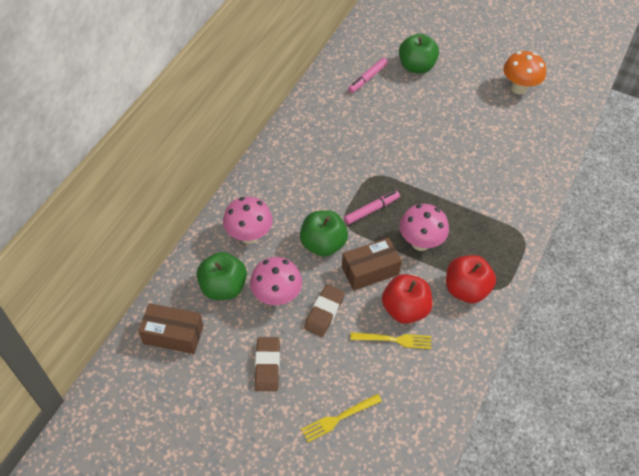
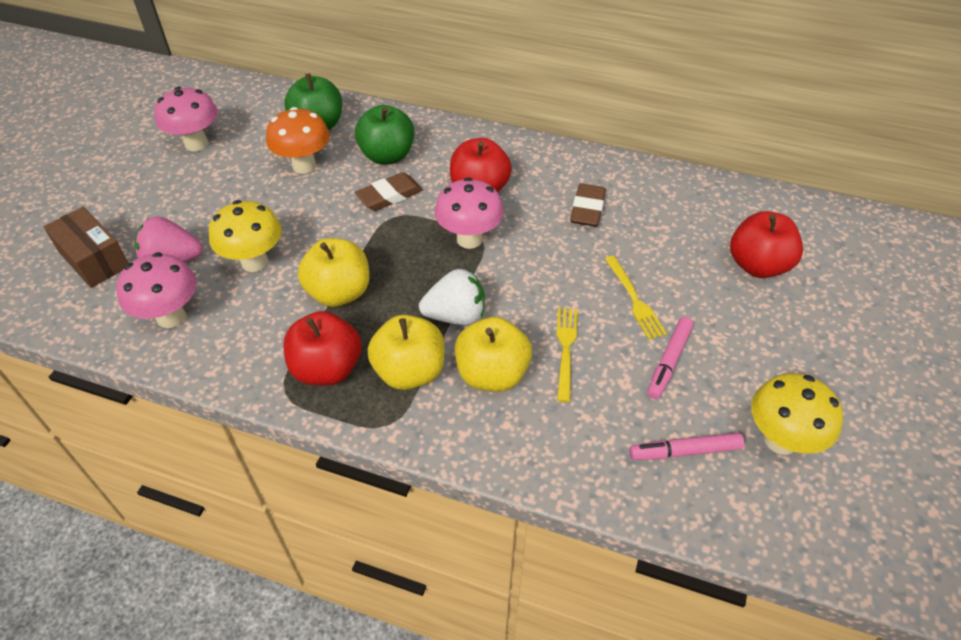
brown box: 2 -> 1
green apple: 3 -> 2
pink strawberry: 0 -> 1
red apple: 2 -> 3
white strawberry: 0 -> 1
yellow apple: 0 -> 3
yellow mushroom: 0 -> 2

